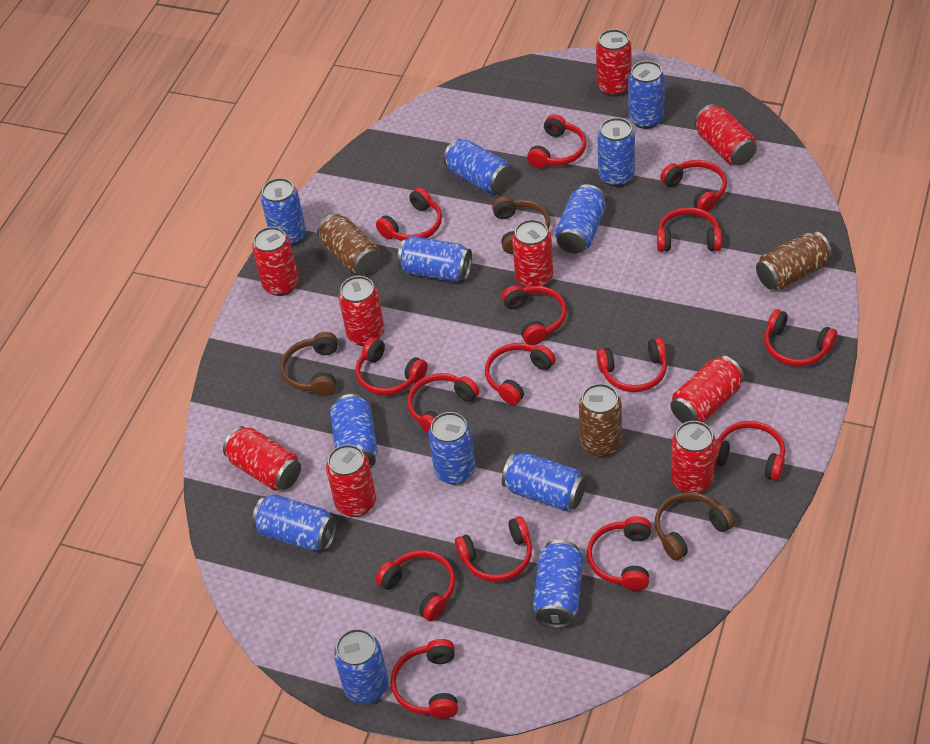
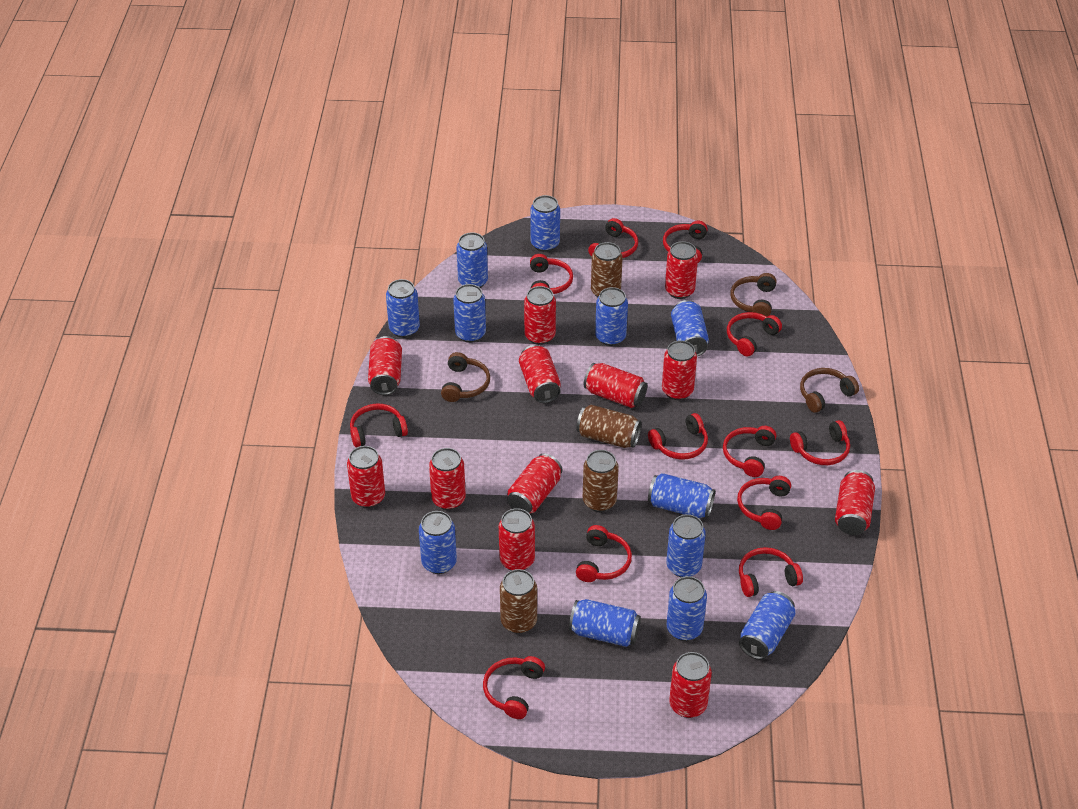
brown can: 3 -> 4
red can: 9 -> 12
red headphones: 15 -> 12

